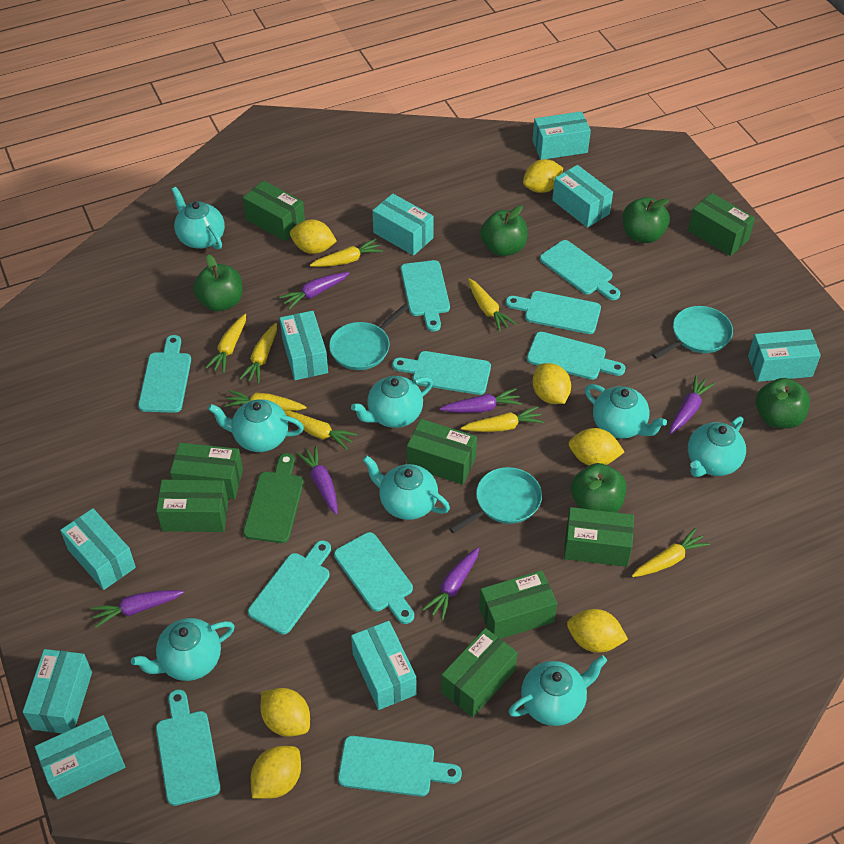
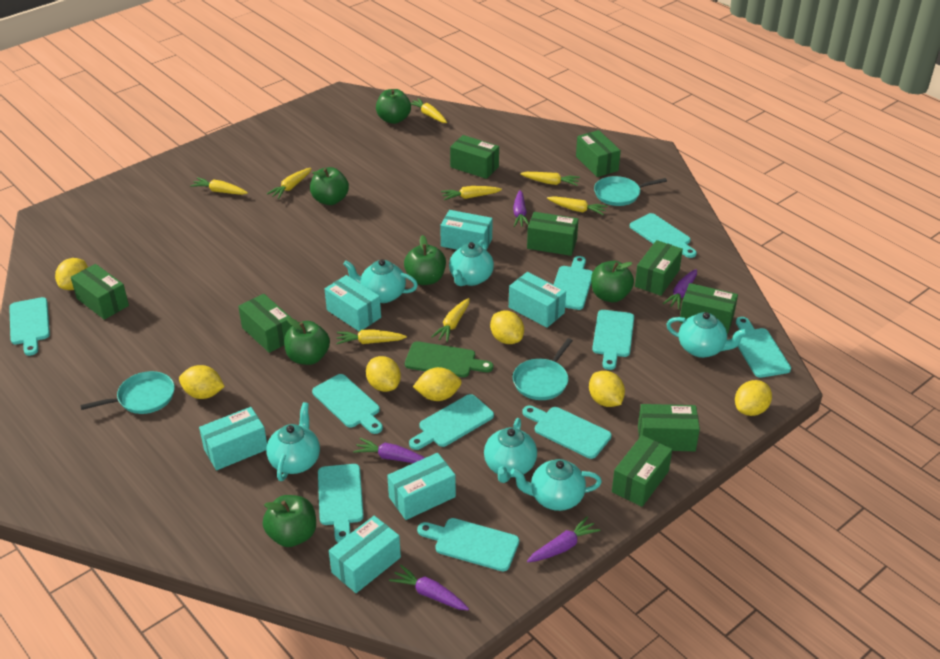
green apple: 5 -> 6
green box: 8 -> 9
purple carrot: 6 -> 5
turquoise box: 9 -> 6
turquoise teapot: 8 -> 6

